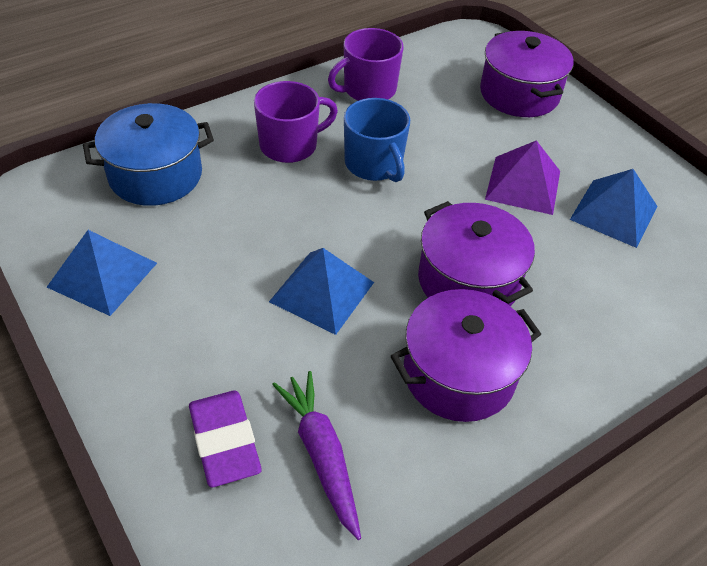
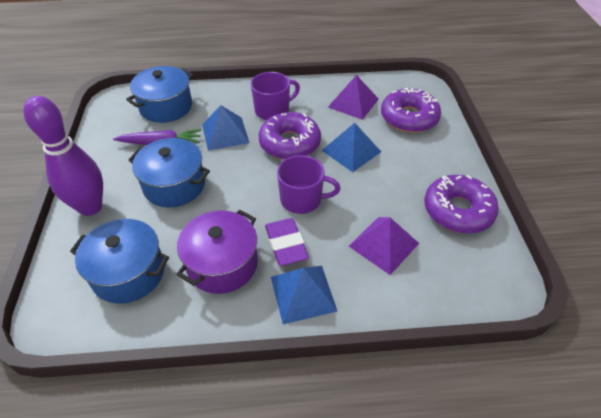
blue mug: 1 -> 0
blue pot: 1 -> 3
purple bowling pin: 0 -> 1
purple donut: 0 -> 3
purple pot: 3 -> 1
purple pyramid: 1 -> 2

